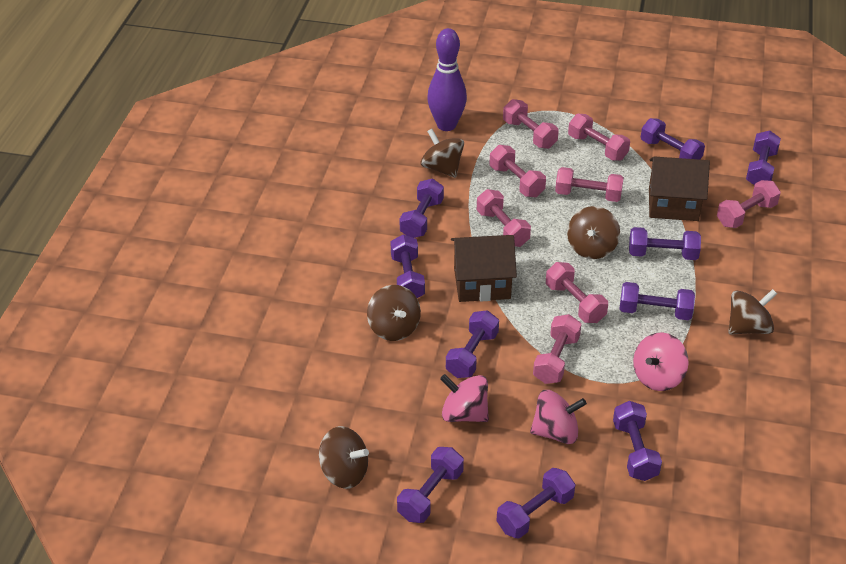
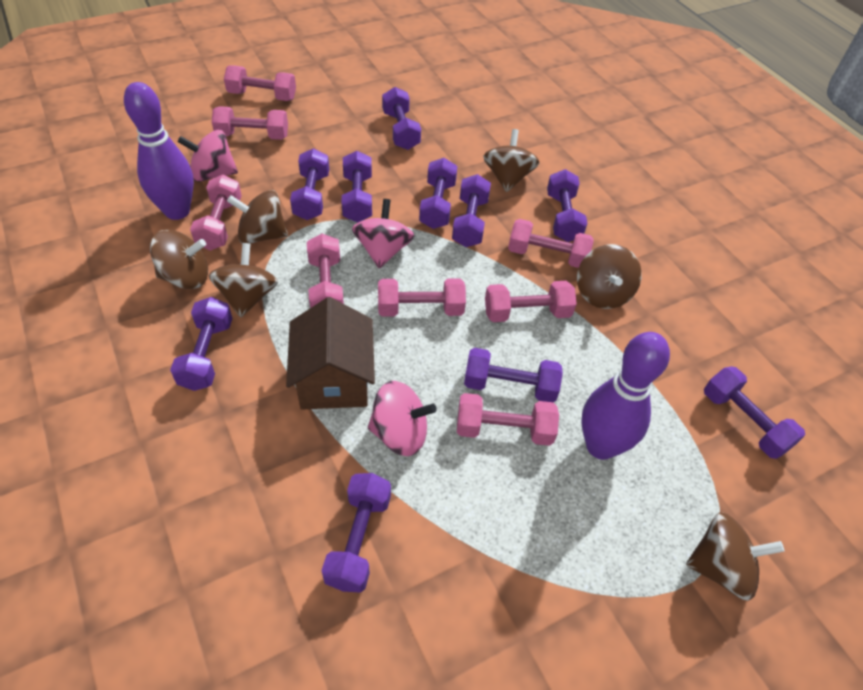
brown house: 2 -> 1
brown spinning top: 5 -> 6
purple bowling pin: 1 -> 2

